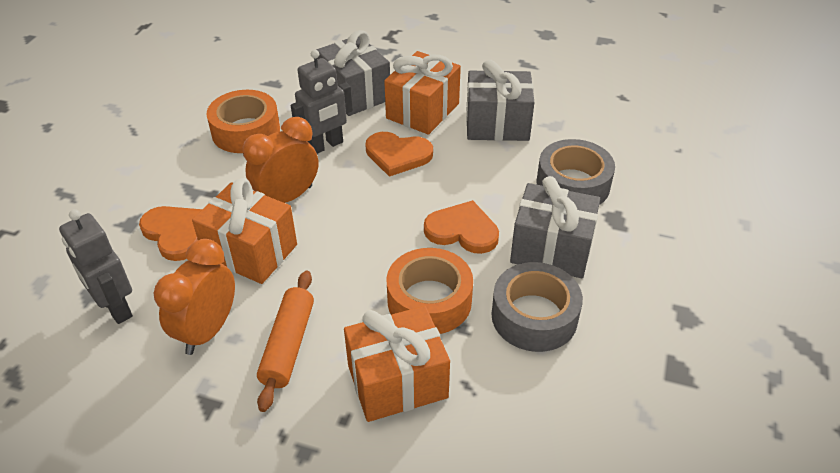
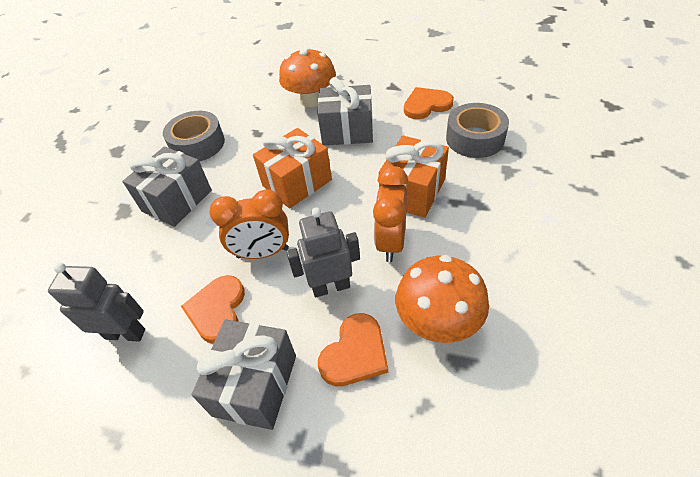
orange gift: 3 -> 2
orange mushroom: 0 -> 2
orange rolling pin: 1 -> 0
orange tape: 2 -> 0

